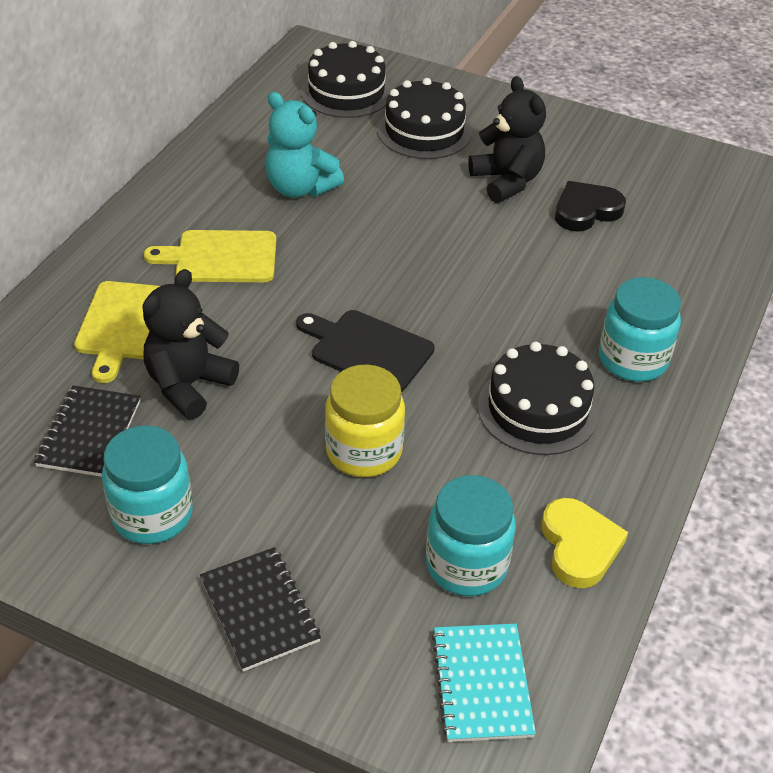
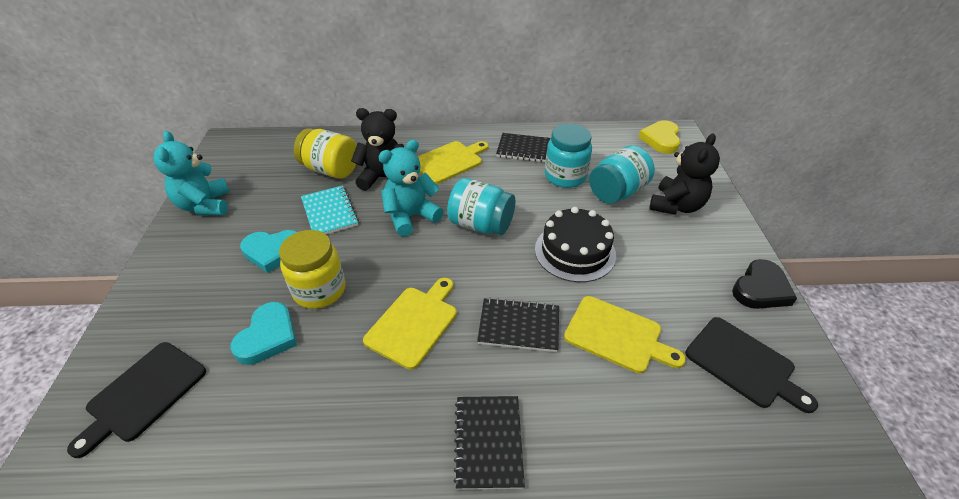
black cake: 3 -> 1
black cutting board: 1 -> 2
black notebook: 2 -> 3
turquoise heart: 0 -> 2
turquoise teddy bear: 1 -> 2
yellow cutting board: 2 -> 3
yellow jar: 1 -> 2

